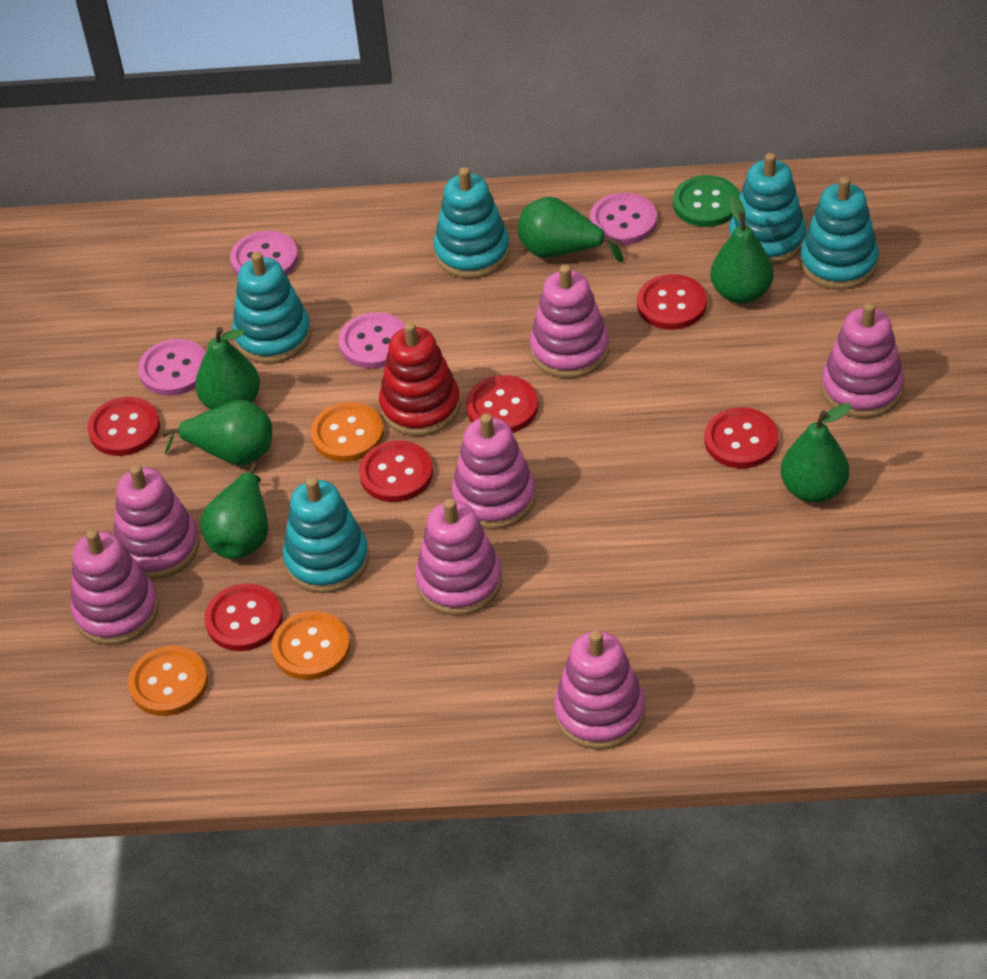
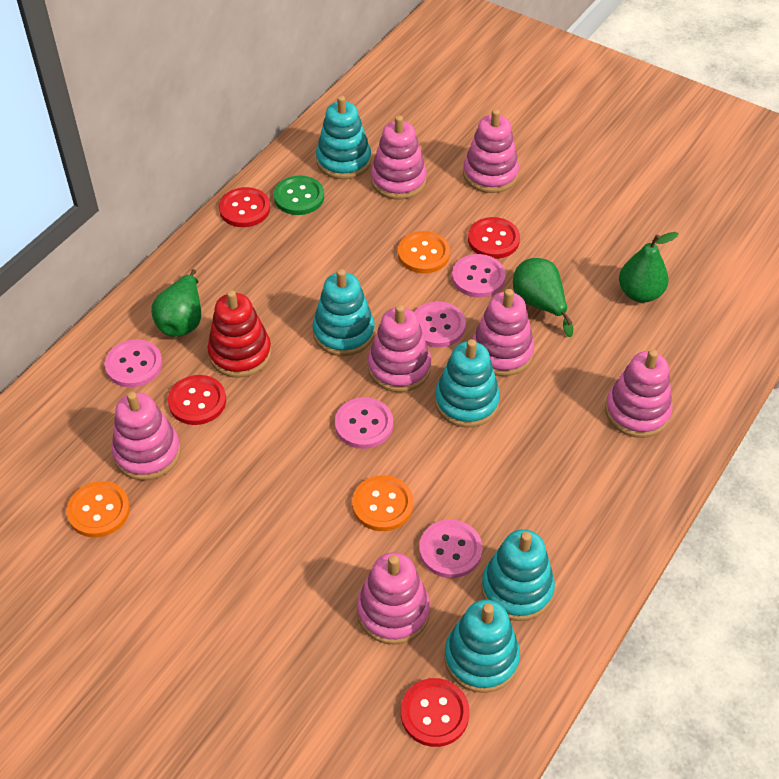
green pear: 6 -> 3
pink button: 4 -> 5
red button: 6 -> 4

